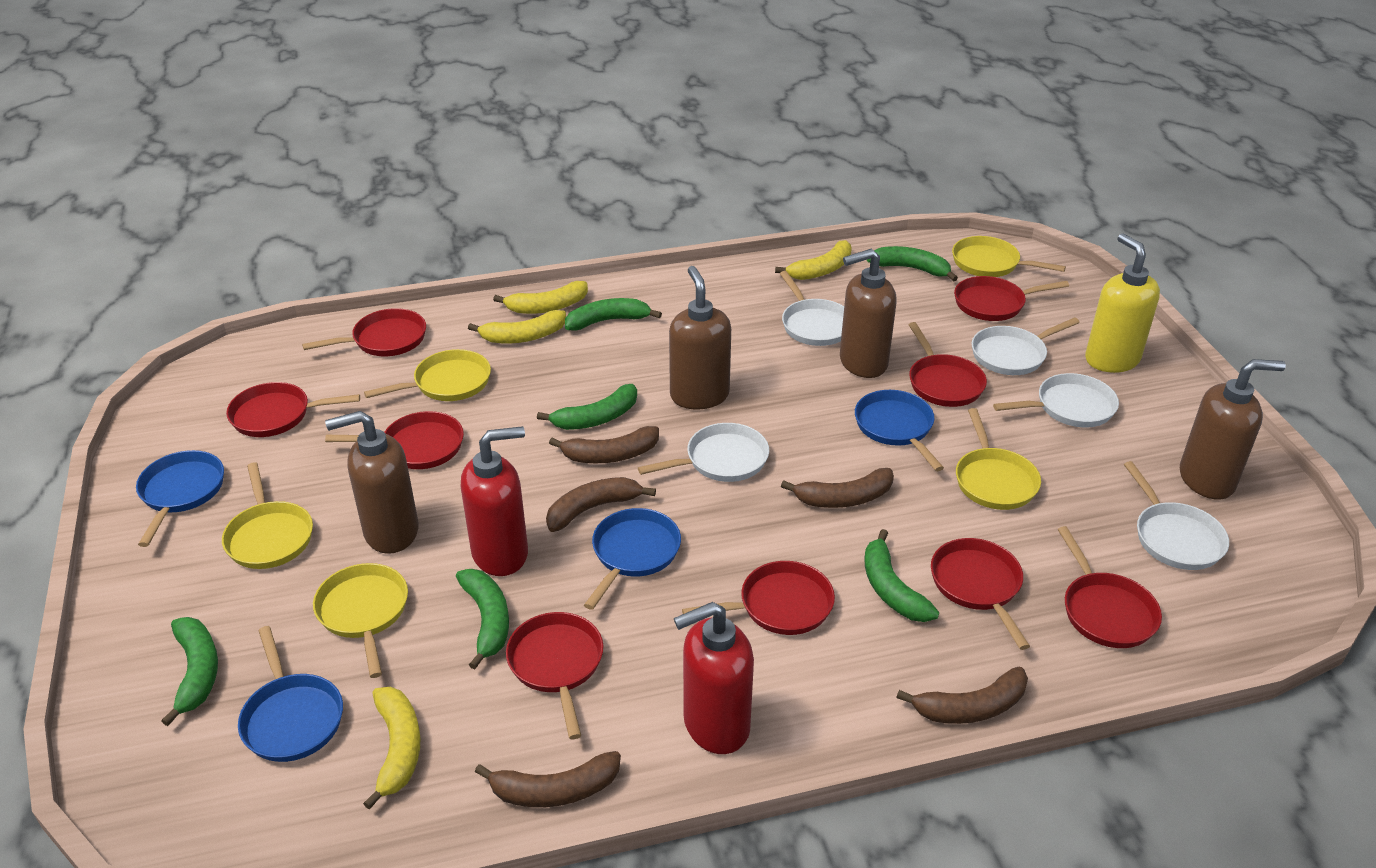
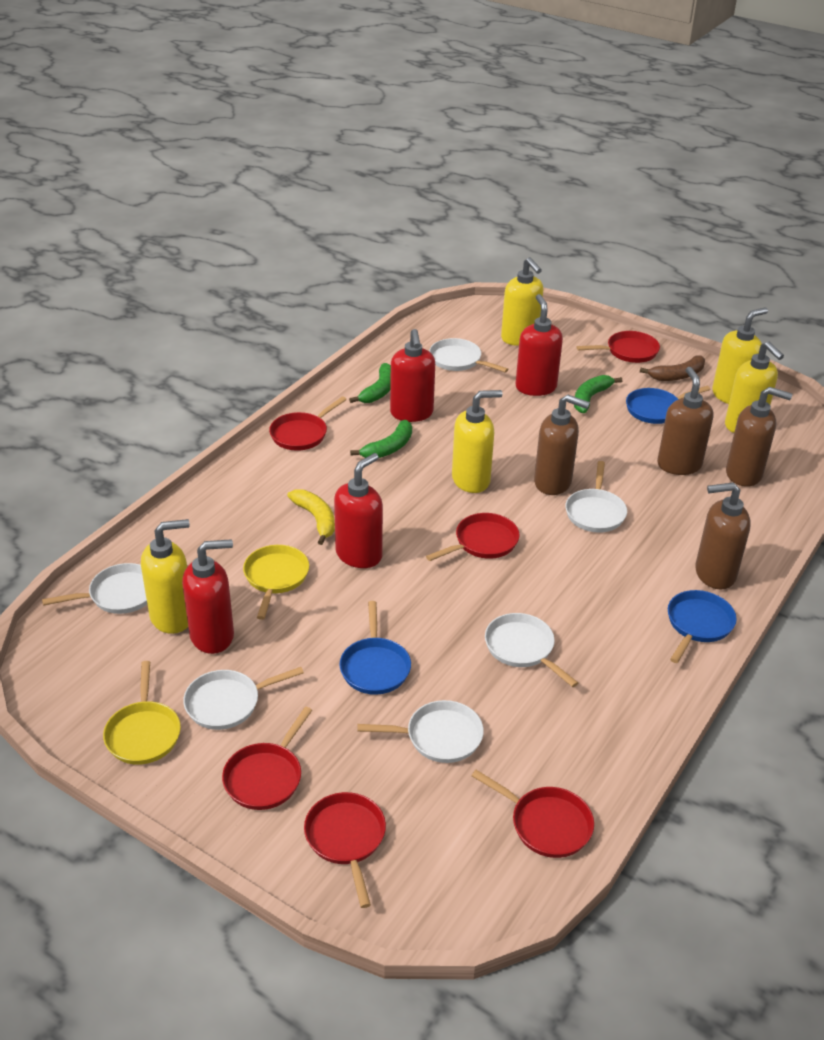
blue pan: 4 -> 3
brown banana: 5 -> 1
green banana: 6 -> 3
red pan: 9 -> 6
red soap dispenser: 2 -> 4
white pan: 5 -> 6
yellow banana: 4 -> 1
yellow pan: 5 -> 2
yellow soap dispenser: 1 -> 5

